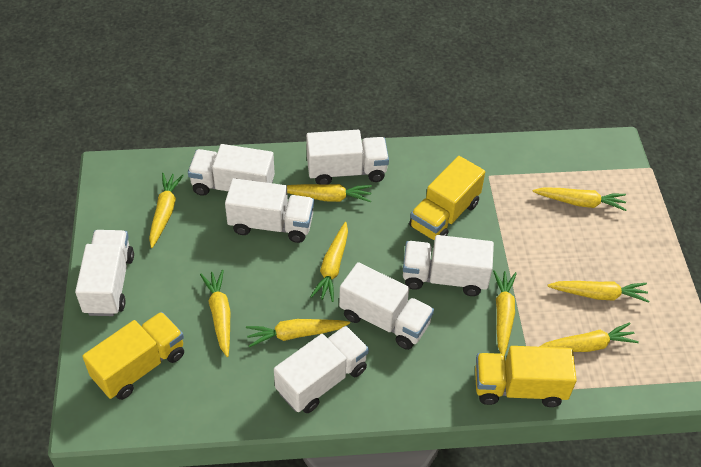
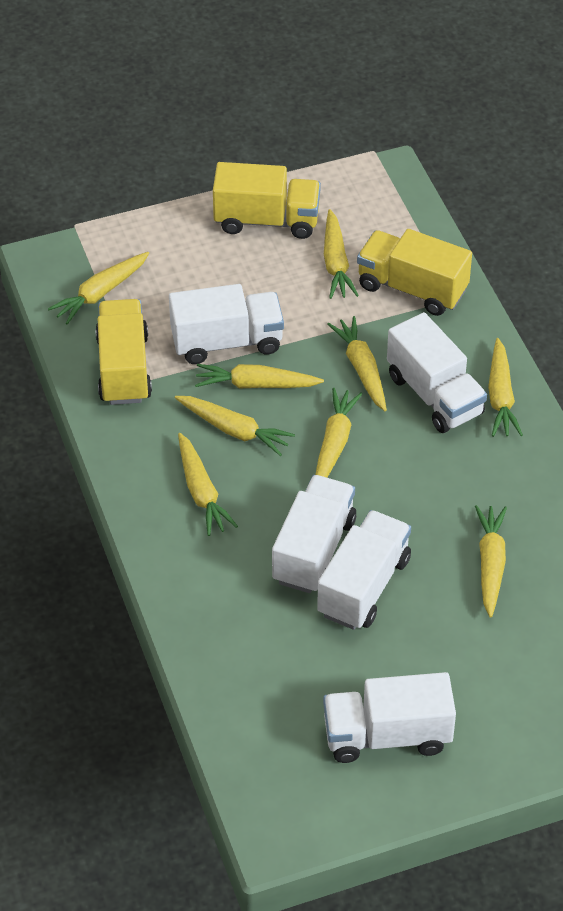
white truck: 7 -> 5

